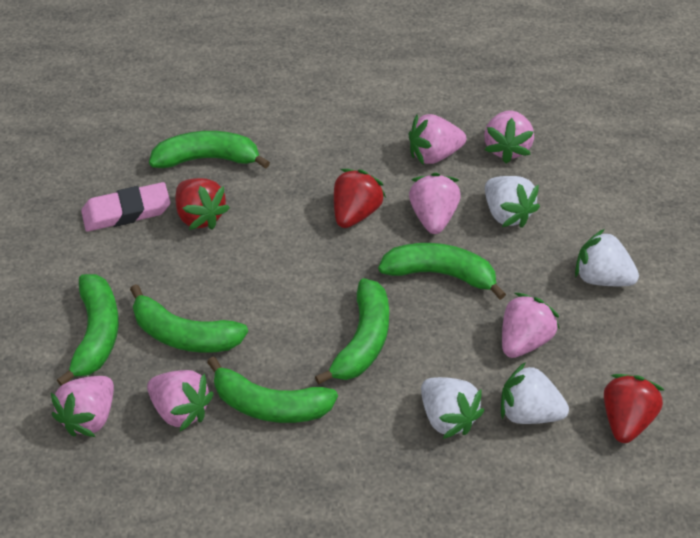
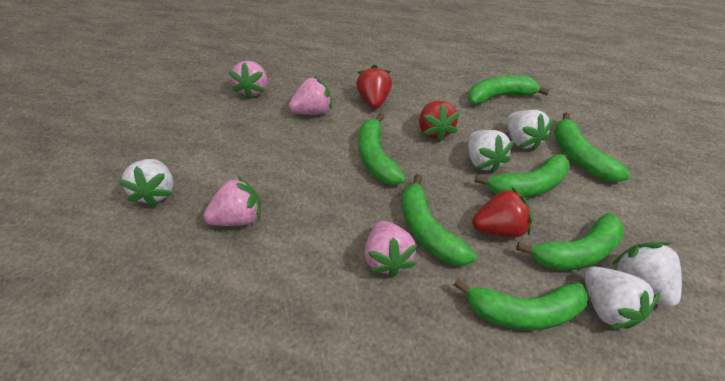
green banana: 6 -> 7
pink eraser: 1 -> 0
pink strawberry: 6 -> 4
white strawberry: 4 -> 5

